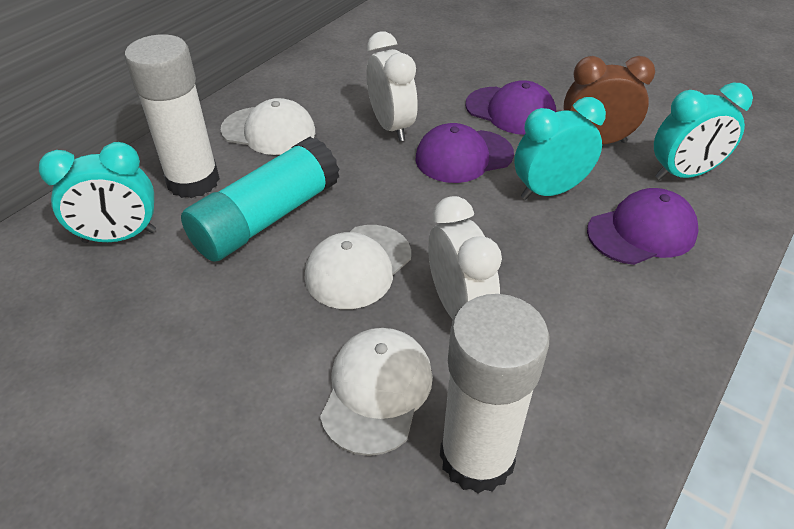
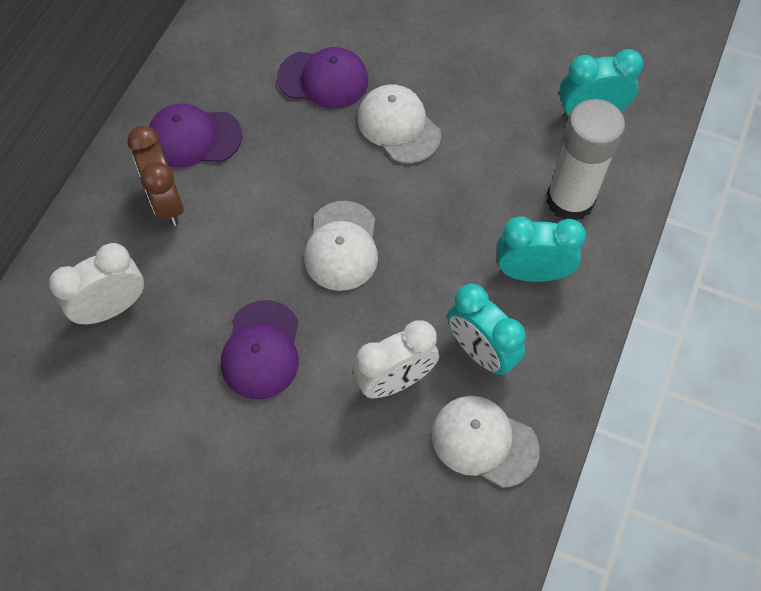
turquoise glue stick: 1 -> 0
white glue stick: 2 -> 1

